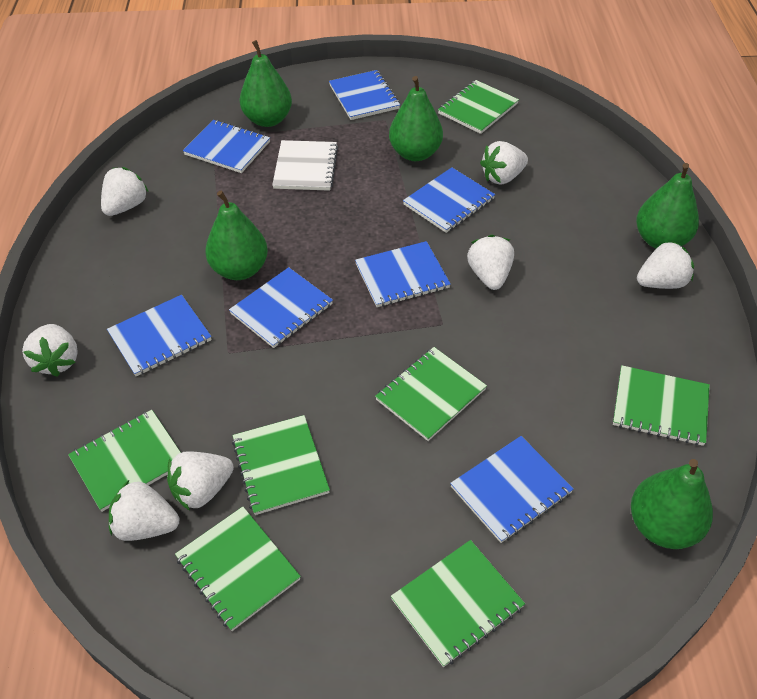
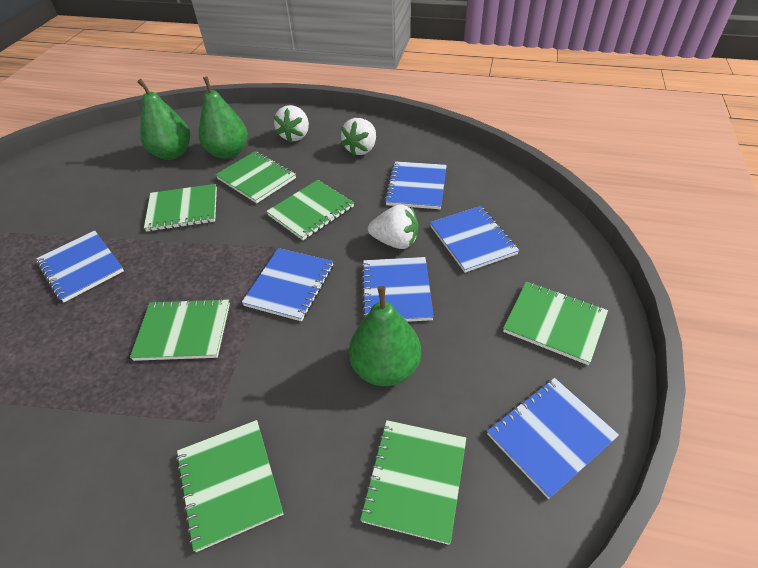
blue notebook: 7 -> 6
green pear: 5 -> 3
white notebook: 1 -> 0
white strawberry: 7 -> 3

